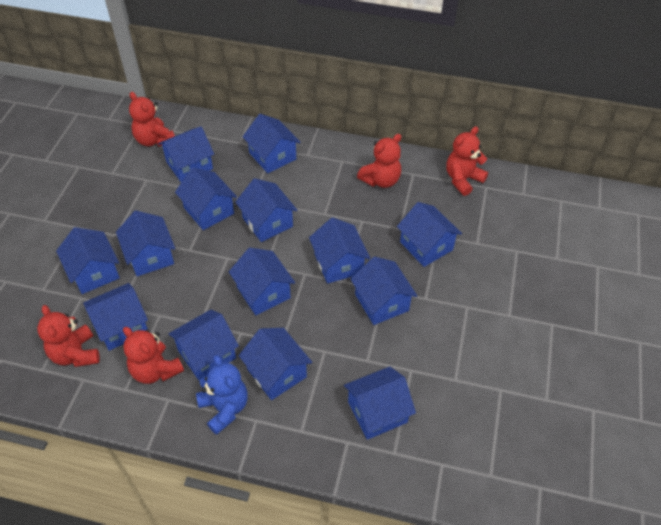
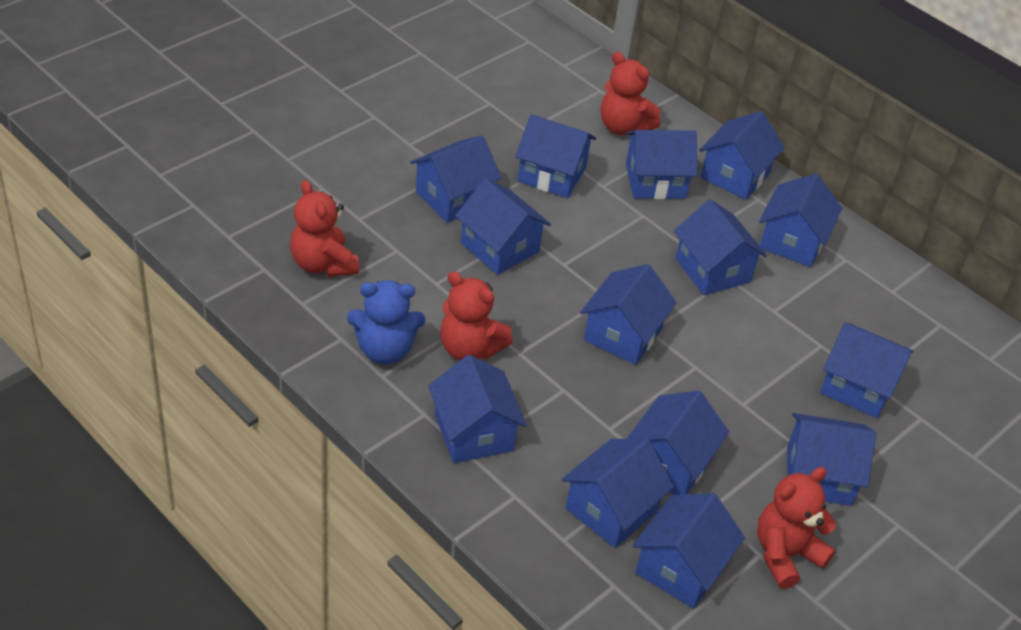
red teddy bear: 5 -> 4

